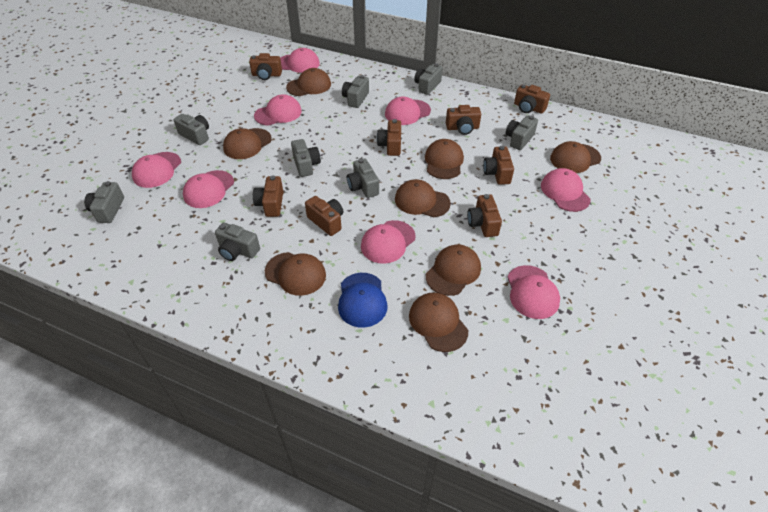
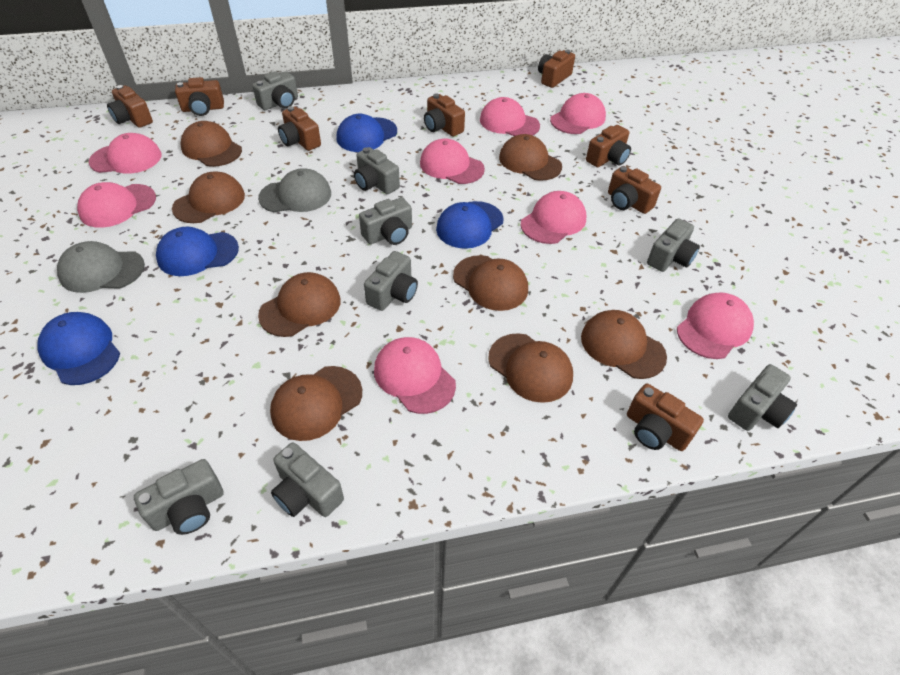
blue cap: 1 -> 4
grey cap: 0 -> 2

